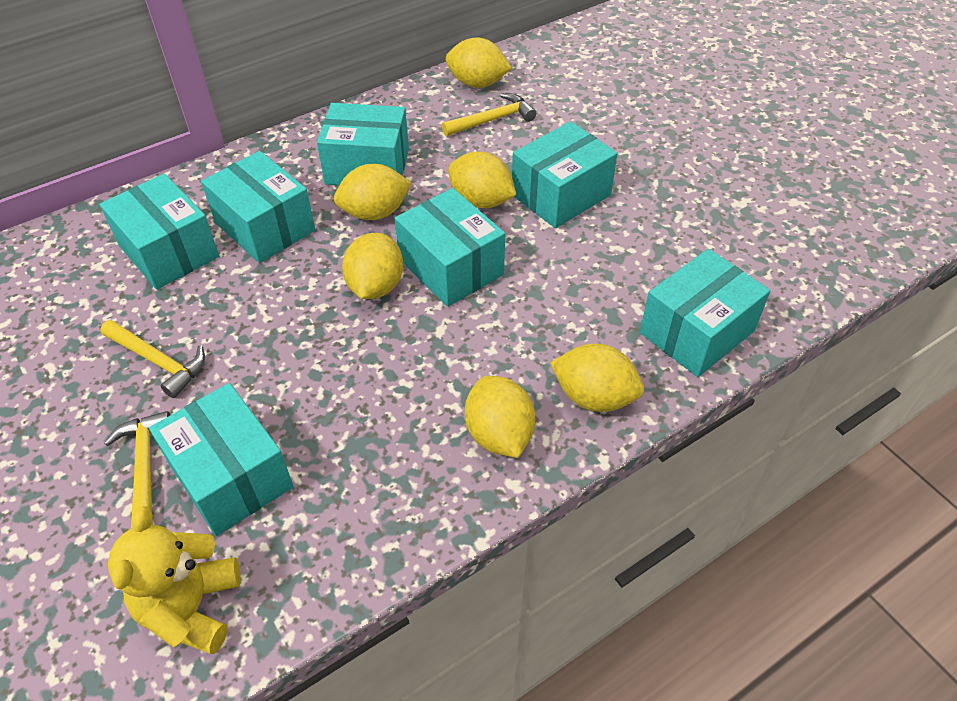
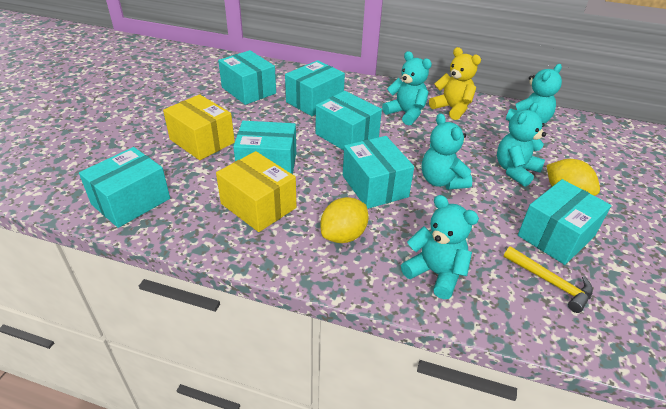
turquoise teddy bear: 0 -> 5
yellow box: 0 -> 2
yellow hammer: 3 -> 1
yellow lemon: 6 -> 2

